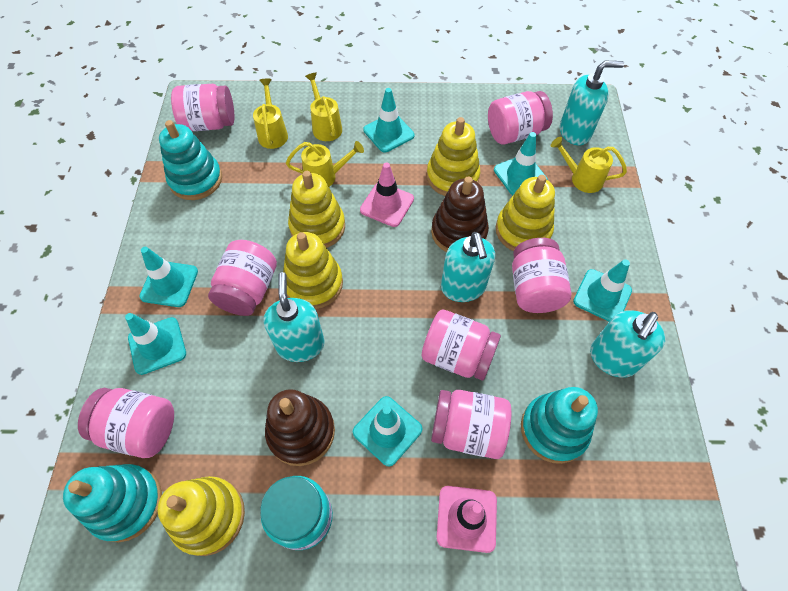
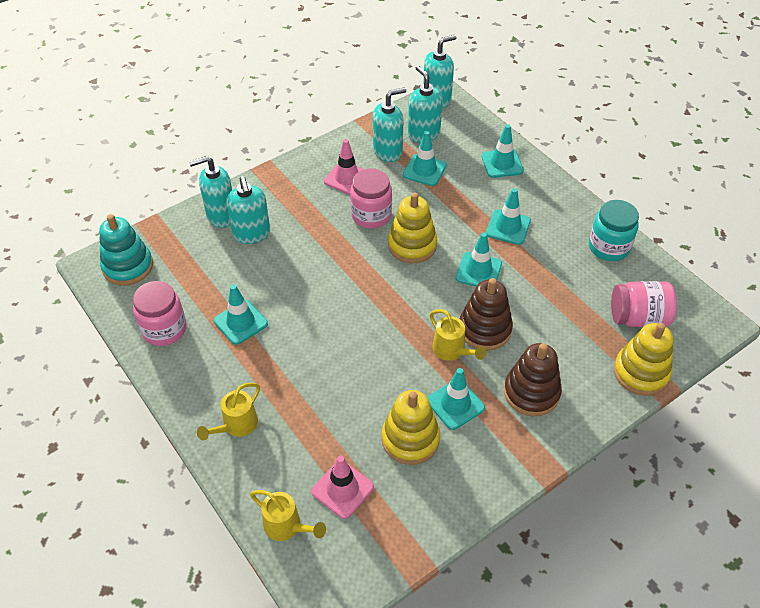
pink jar: 7 -> 3
turquoise soap dispenser: 4 -> 5
turquoise stacking toy: 3 -> 1
yellow stacking toy: 5 -> 3
yellow watering can: 4 -> 3

